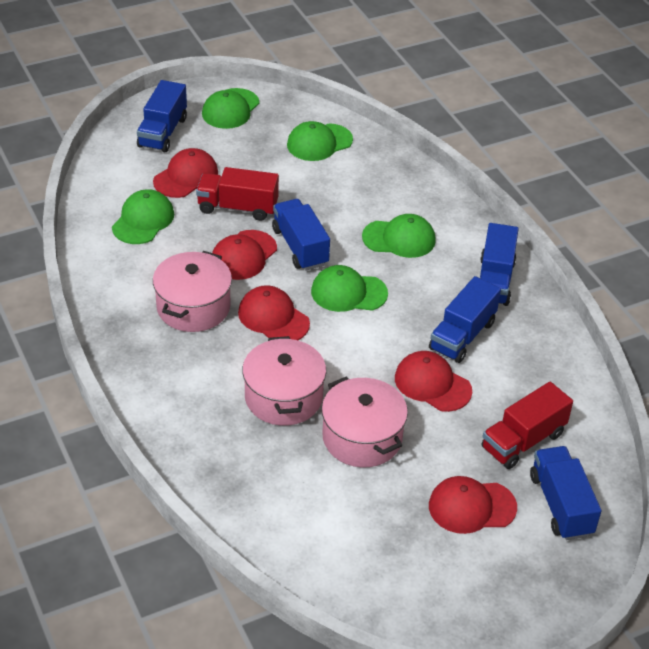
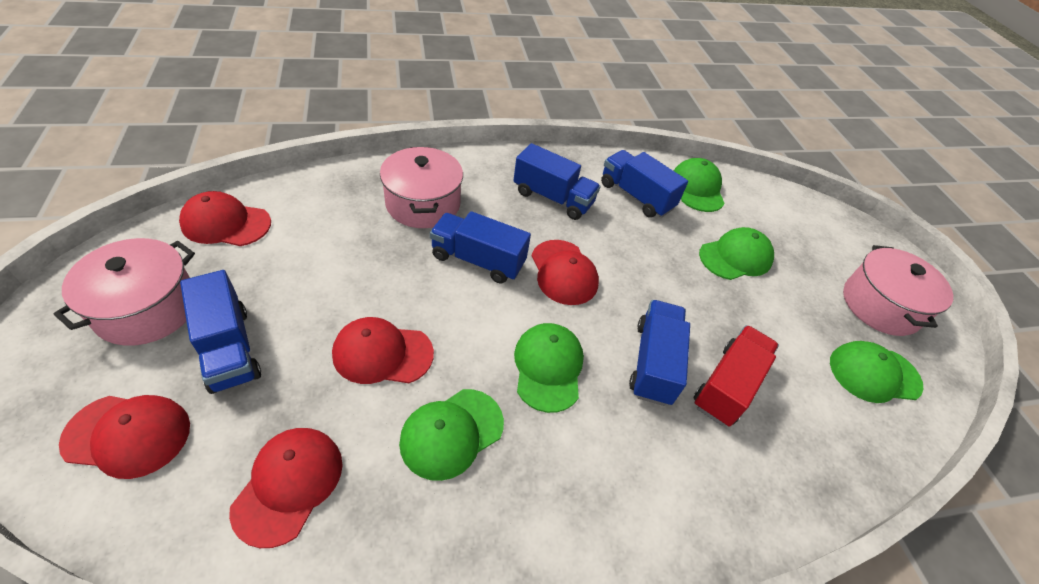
red truck: 2 -> 1

